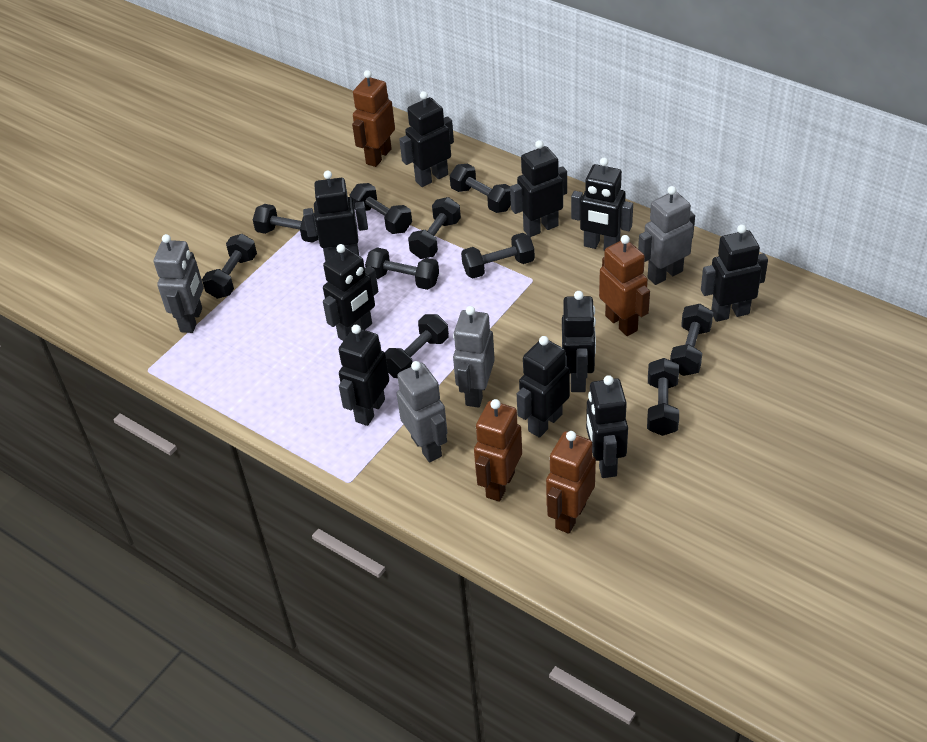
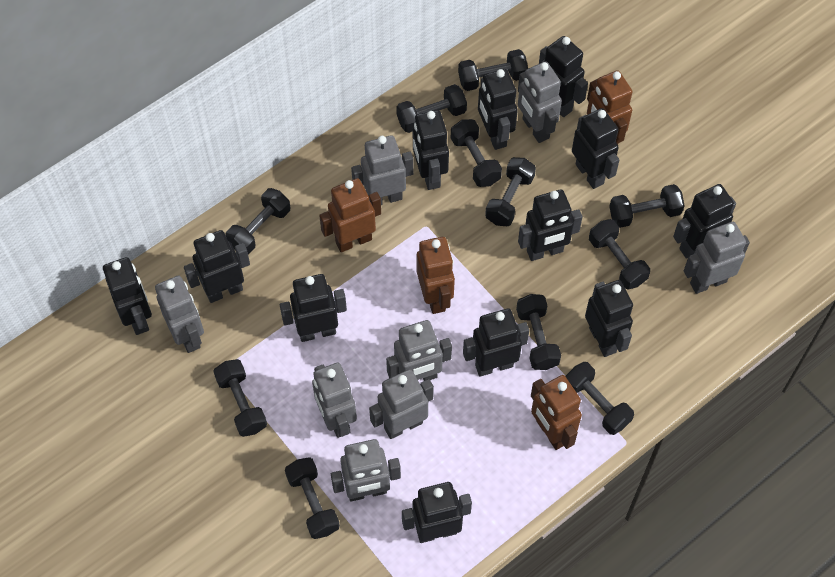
black dumbbell: 10 -> 11
black robot: 10 -> 12
grey robot: 4 -> 8

